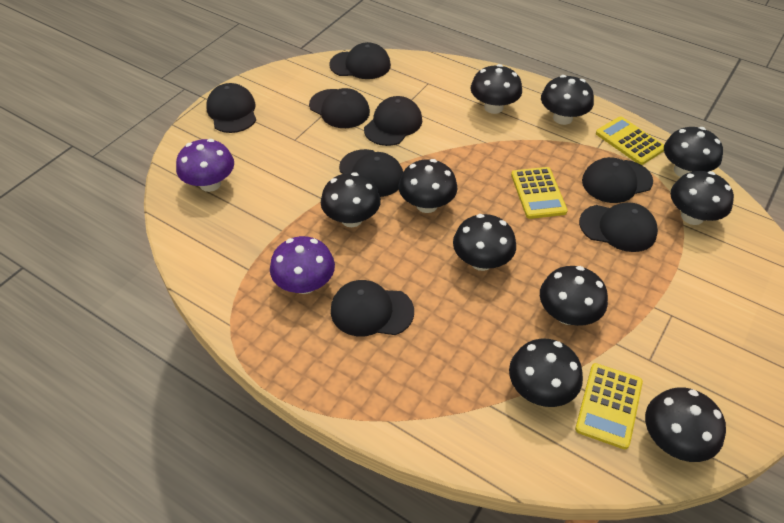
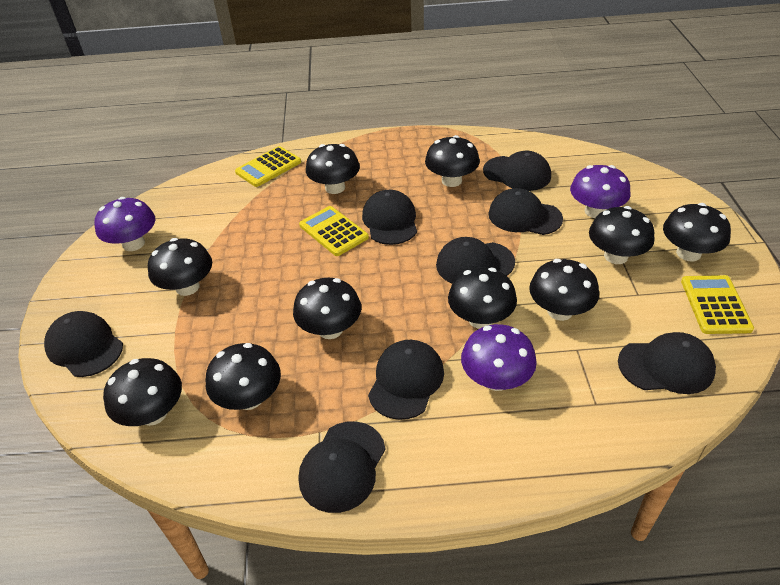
purple mushroom: 2 -> 3

